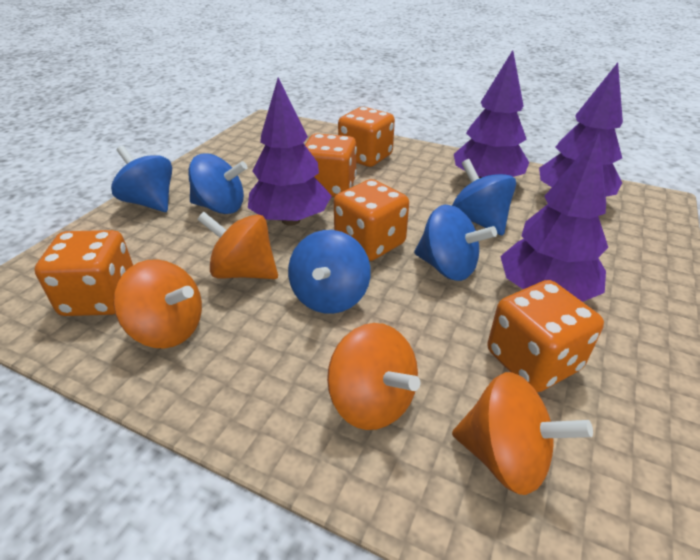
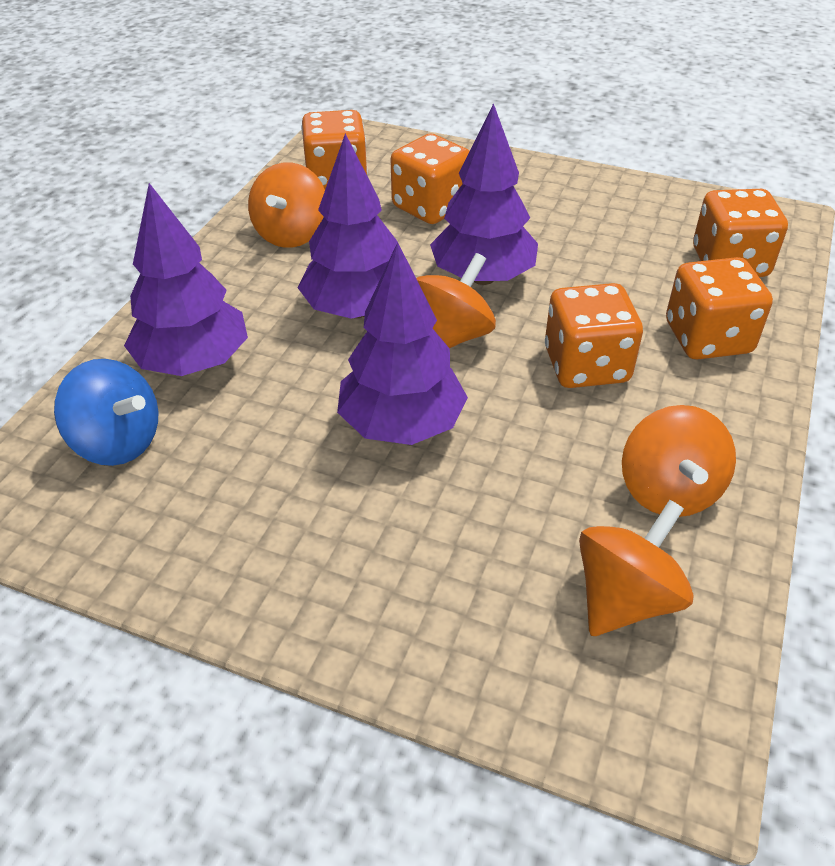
blue spinning top: 5 -> 1

